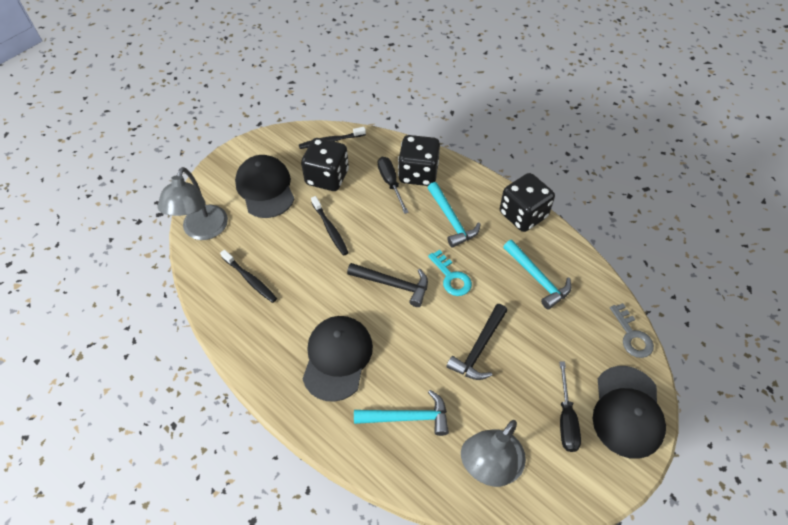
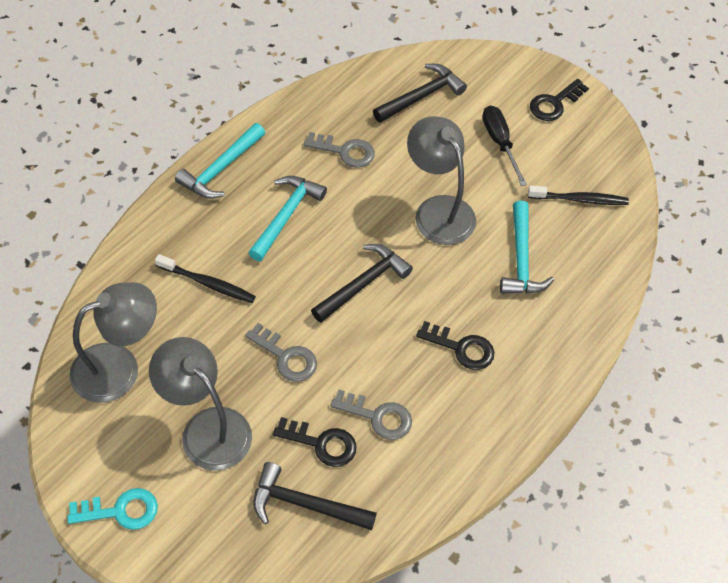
black cap: 3 -> 0
black dice: 3 -> 0
black hammer: 2 -> 3
black key: 0 -> 3
black screwdriver: 2 -> 1
black toothbrush: 3 -> 2
grey key: 1 -> 3
grey lamp: 2 -> 3

